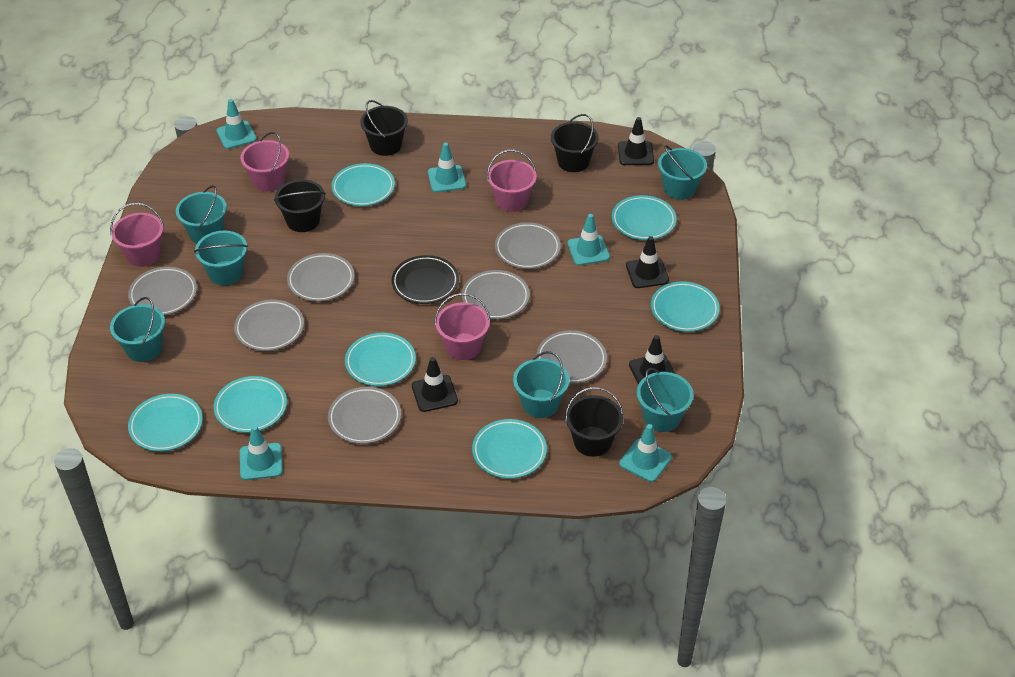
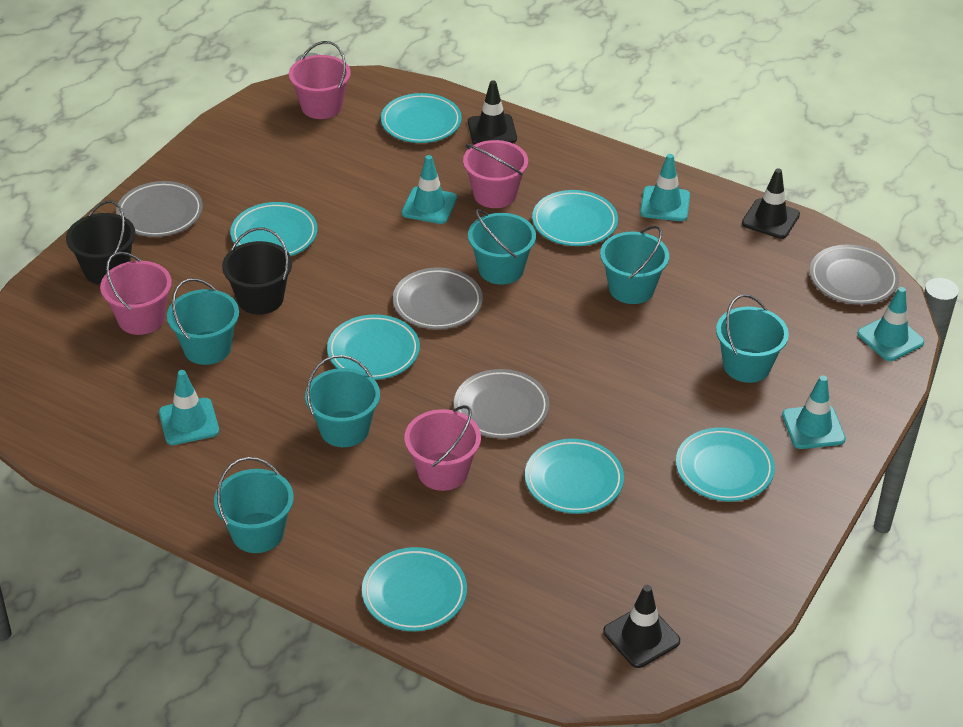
black bucket: 4 -> 2
black plate: 1 -> 0
black traffic cone: 4 -> 3
grey plate: 7 -> 4

